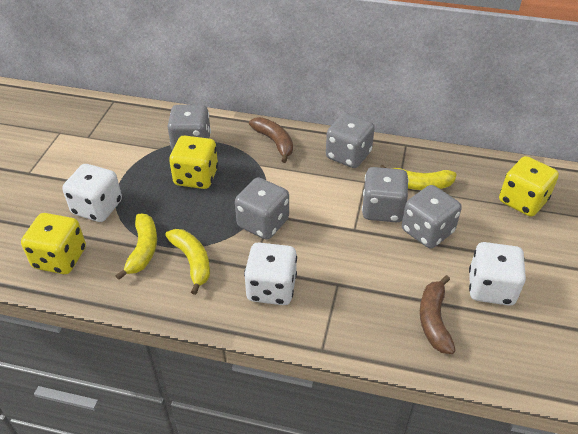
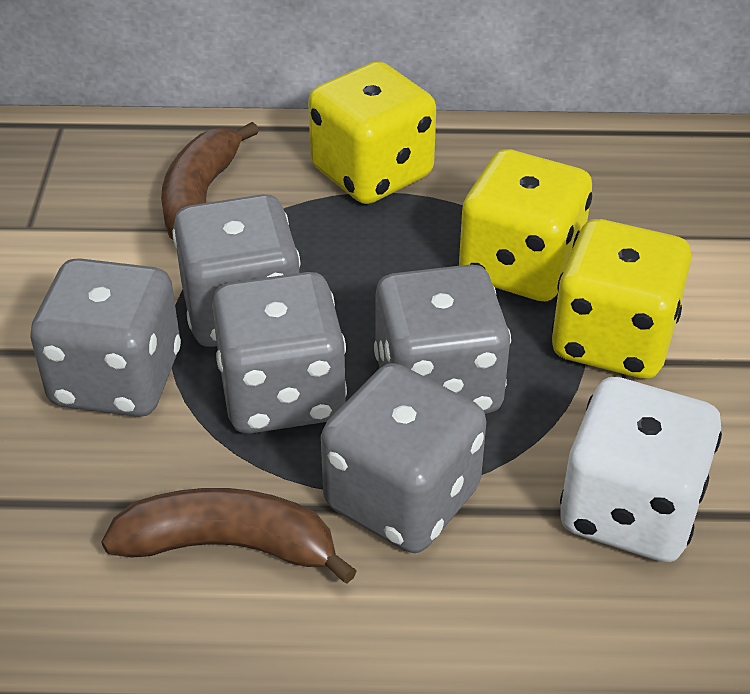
white dice: 3 -> 1
yellow banana: 3 -> 0

